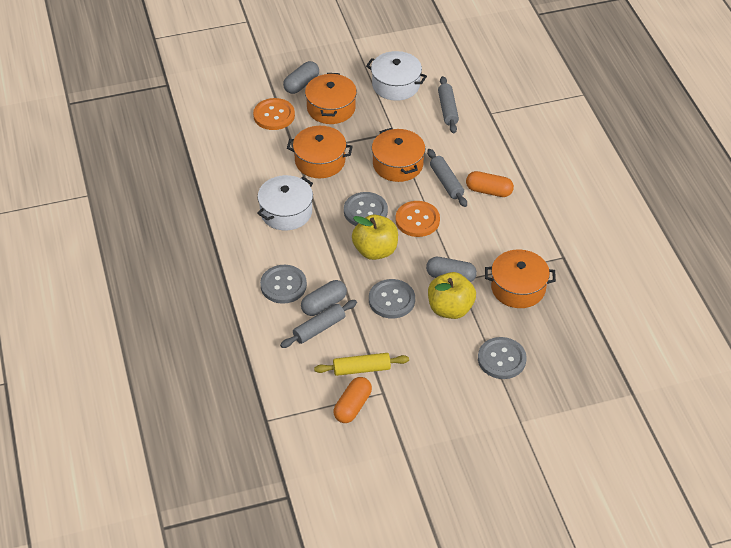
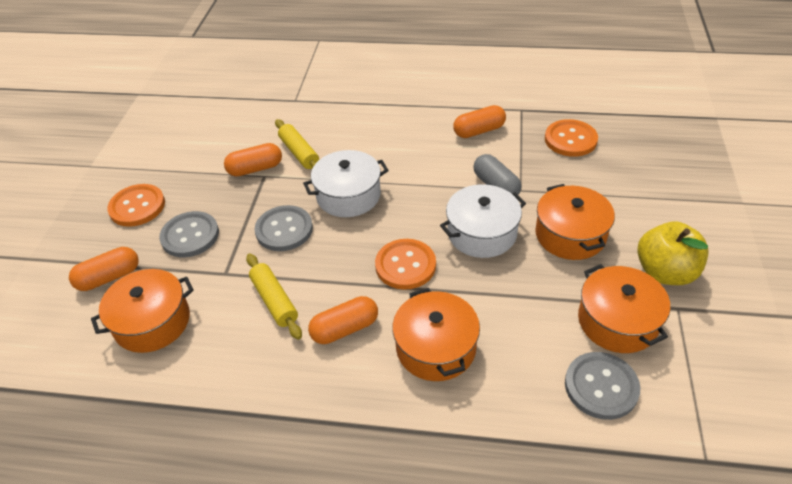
grey button: 4 -> 3
grey capsule: 3 -> 1
grey rolling pin: 3 -> 0
orange button: 2 -> 3
orange capsule: 2 -> 4
yellow apple: 2 -> 1
yellow rolling pin: 1 -> 2

